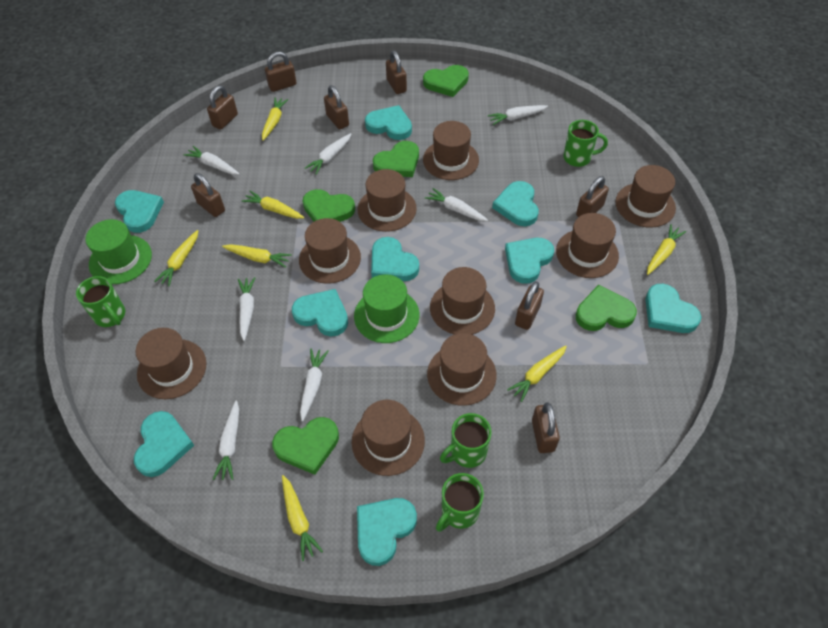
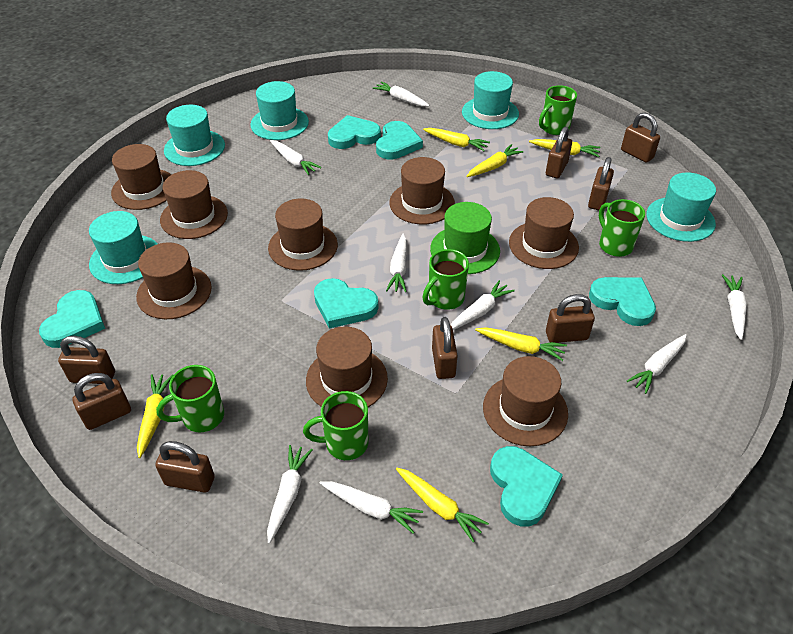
brown hat: 9 -> 8
green hat: 2 -> 1
green heart: 5 -> 0
green mug: 4 -> 5
turquoise hat: 0 -> 5
turquoise heart: 9 -> 6
white carrot: 7 -> 8
yellow carrot: 7 -> 6

